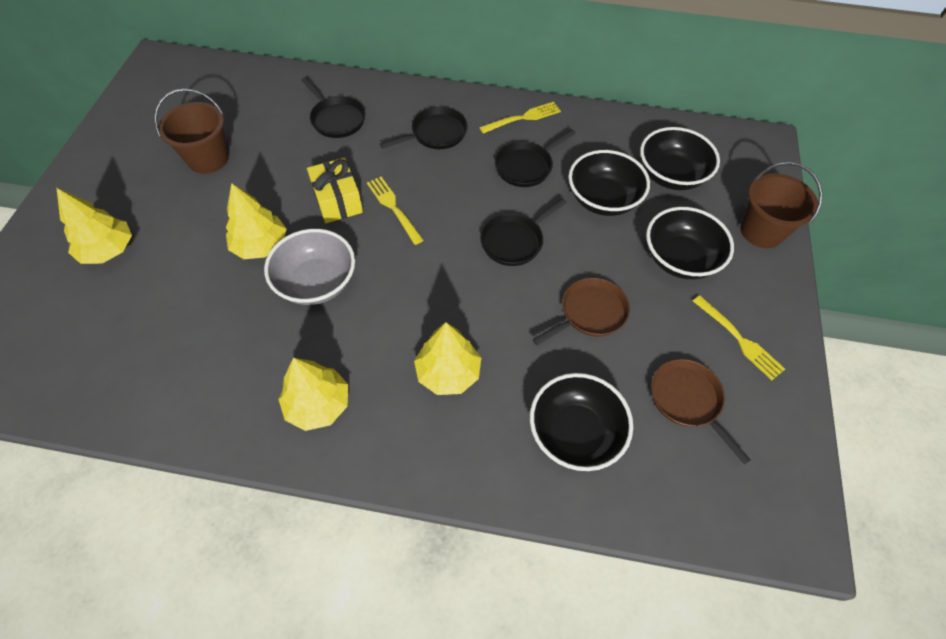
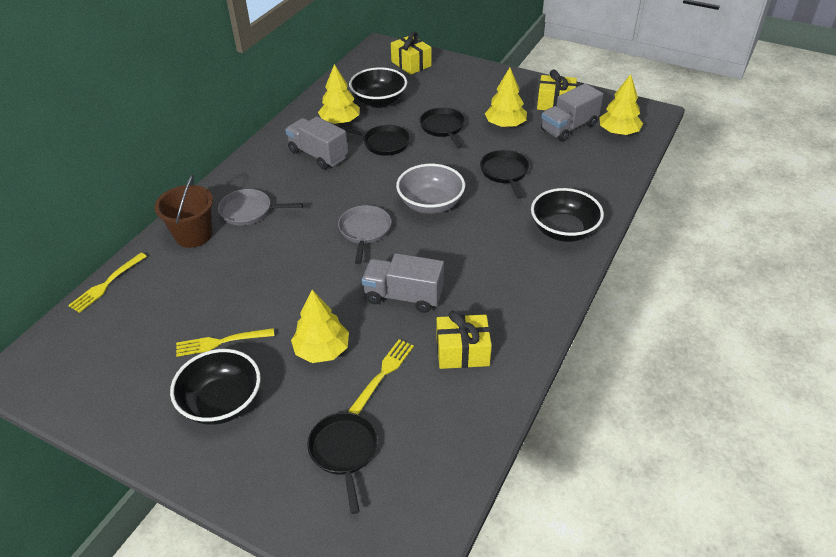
black bowl: 4 -> 3
brown bucket: 2 -> 1
brown pan: 2 -> 0
grey pan: 0 -> 2
grey truck: 0 -> 3
yellow gift: 1 -> 3

